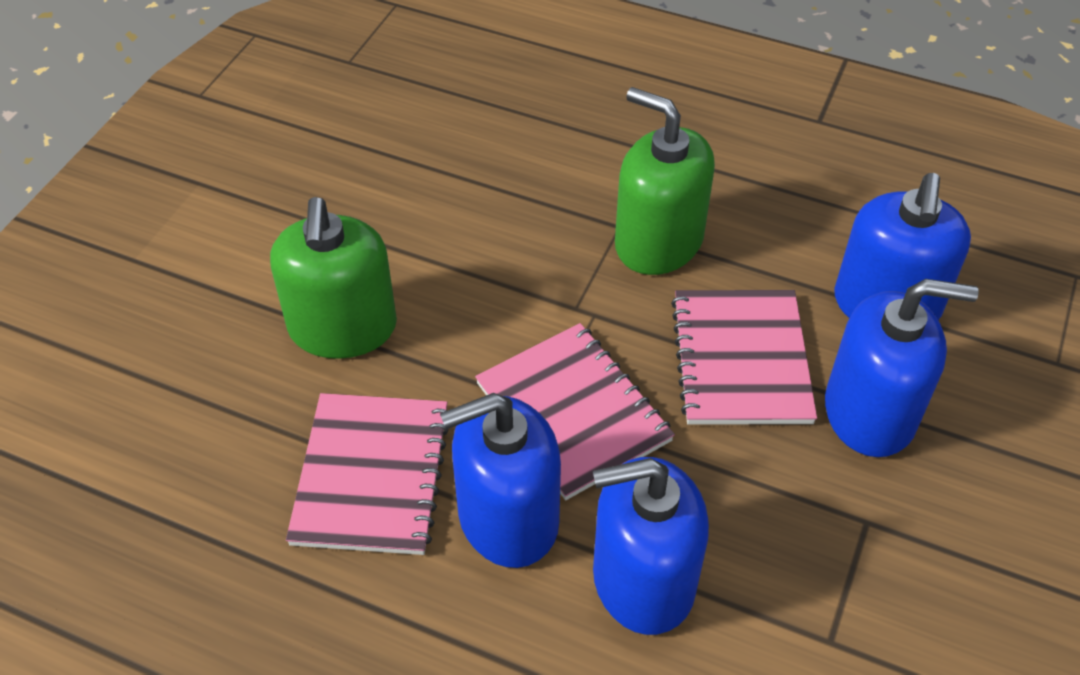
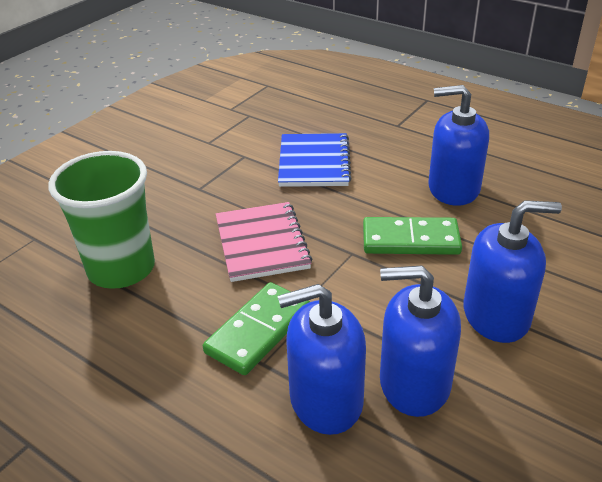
blue notebook: 0 -> 1
green cup: 0 -> 1
green domino: 0 -> 2
green soap dispenser: 2 -> 0
pink notebook: 3 -> 1

